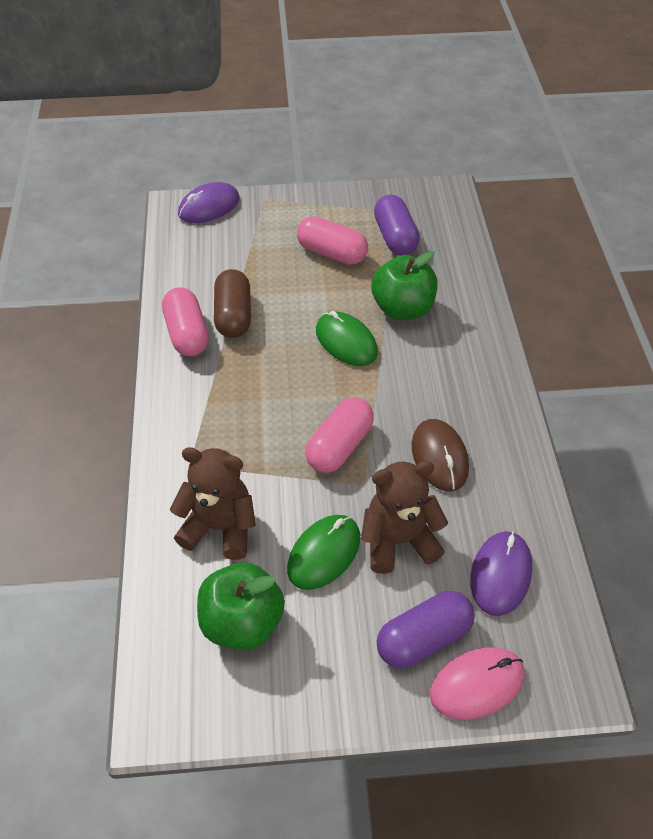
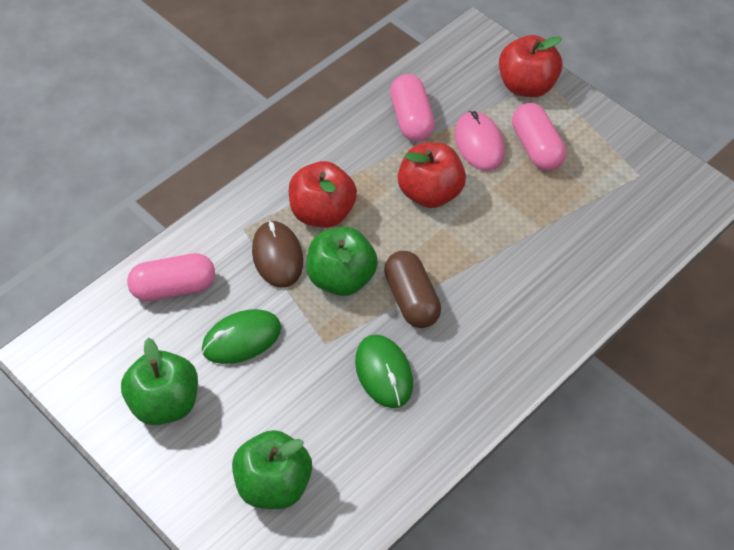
brown teddy bear: 2 -> 0
green apple: 2 -> 3
purple capsule: 2 -> 0
purple mouse: 2 -> 0
red apple: 0 -> 3

